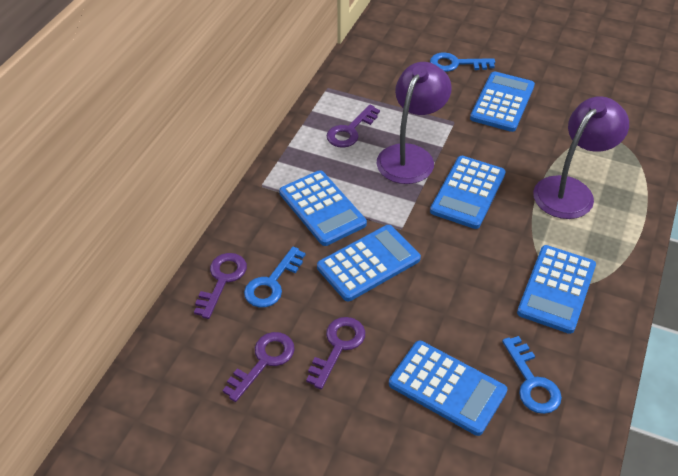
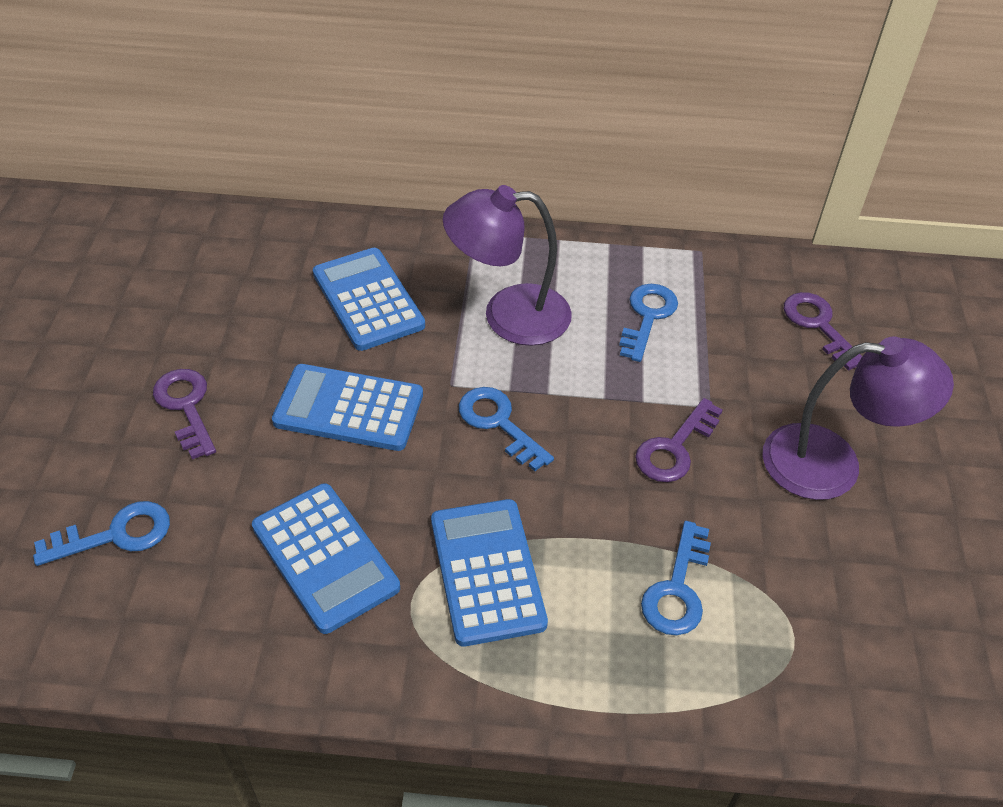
blue calculator: 6 -> 4
blue key: 3 -> 4
purple key: 4 -> 3

